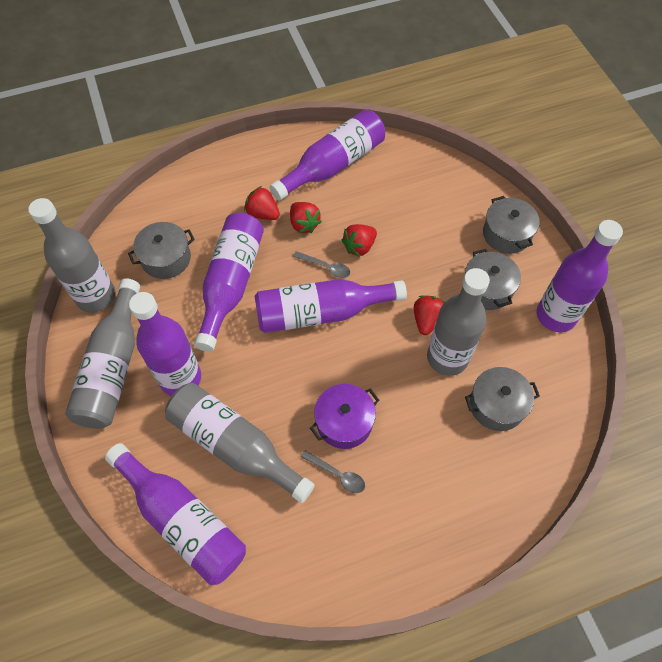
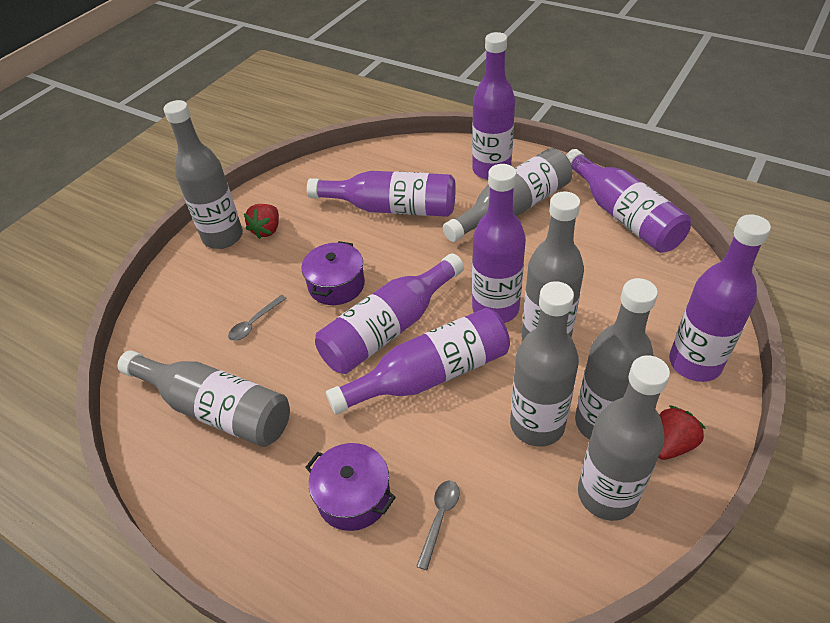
grey bottle: 4 -> 7
grey pot: 4 -> 0
purple bottle: 6 -> 7
purple pot: 1 -> 2
red strawberry: 4 -> 2

